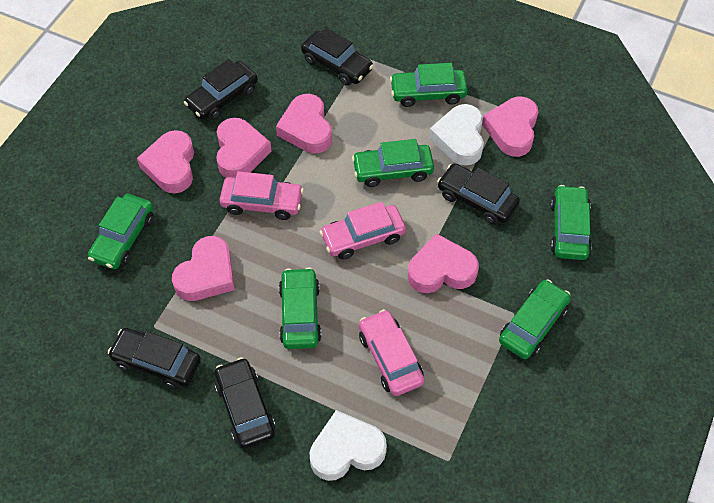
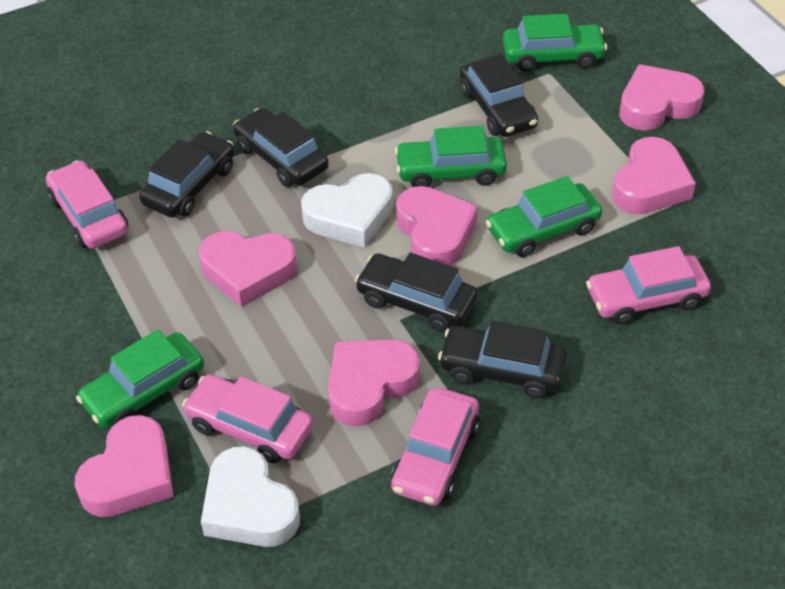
green car: 6 -> 4
pink car: 3 -> 4

